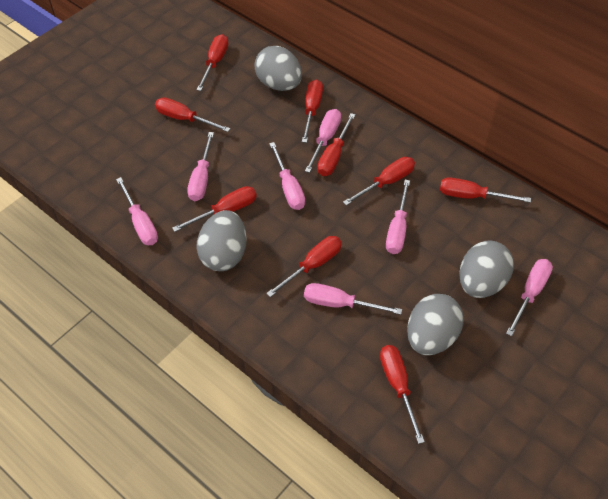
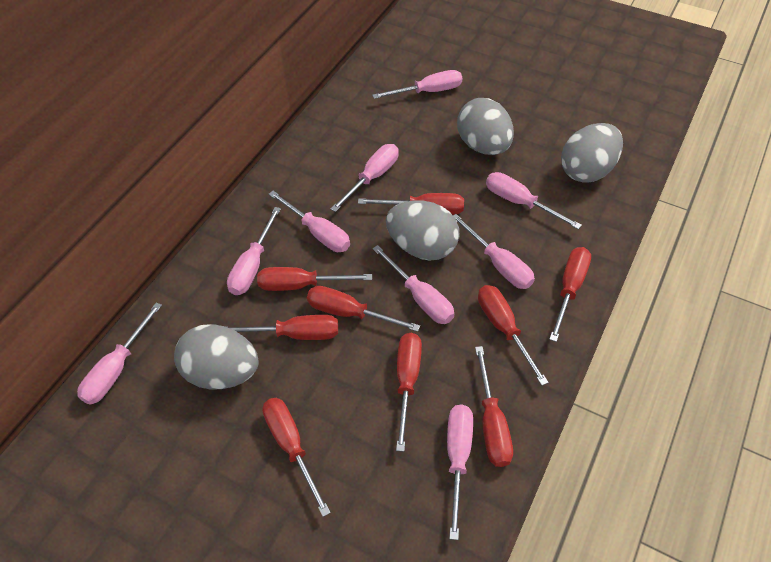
pink screwdriver: 7 -> 9

